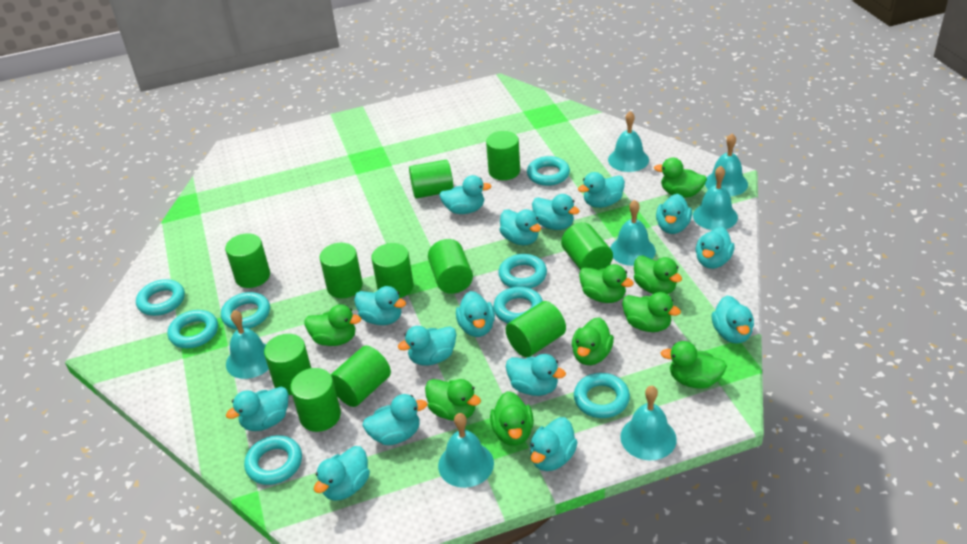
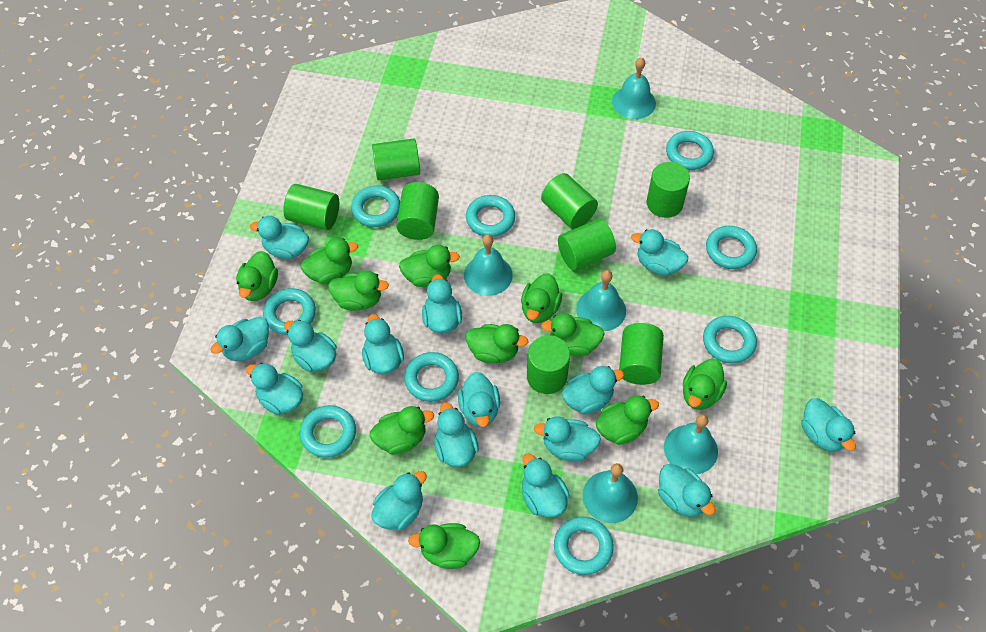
green cylinder: 11 -> 8
green duck: 9 -> 11
turquoise bell: 7 -> 5
turquoise ring: 8 -> 9

